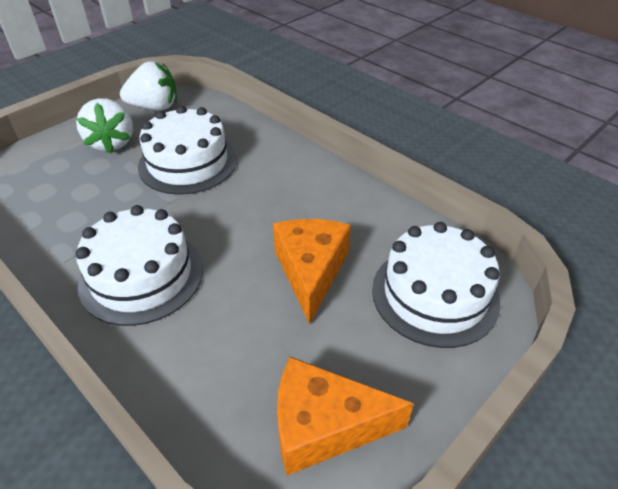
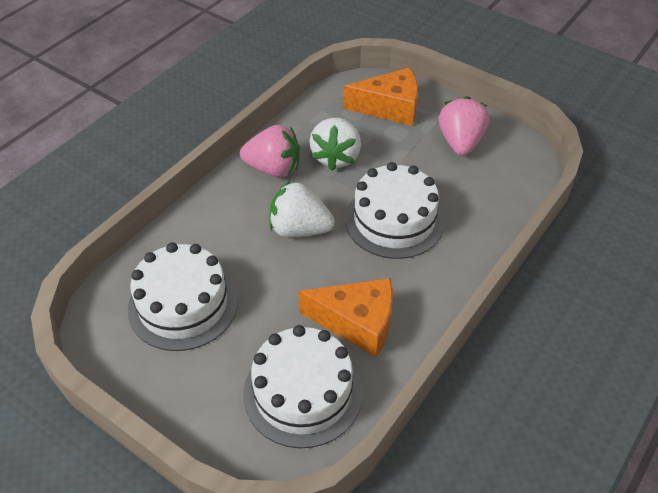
pink strawberry: 0 -> 2

